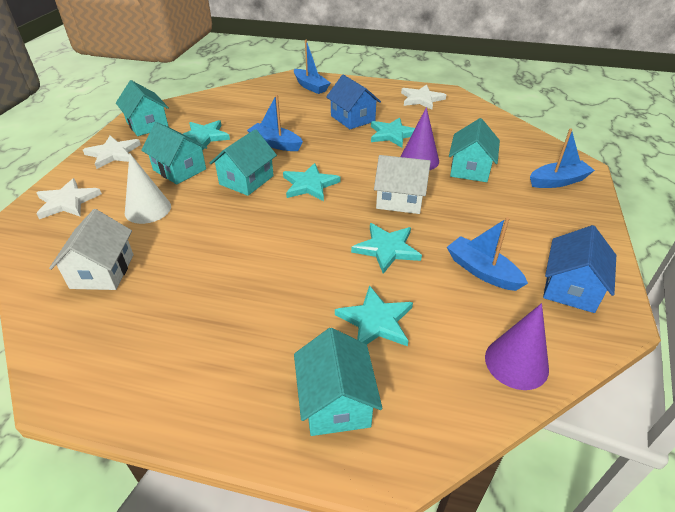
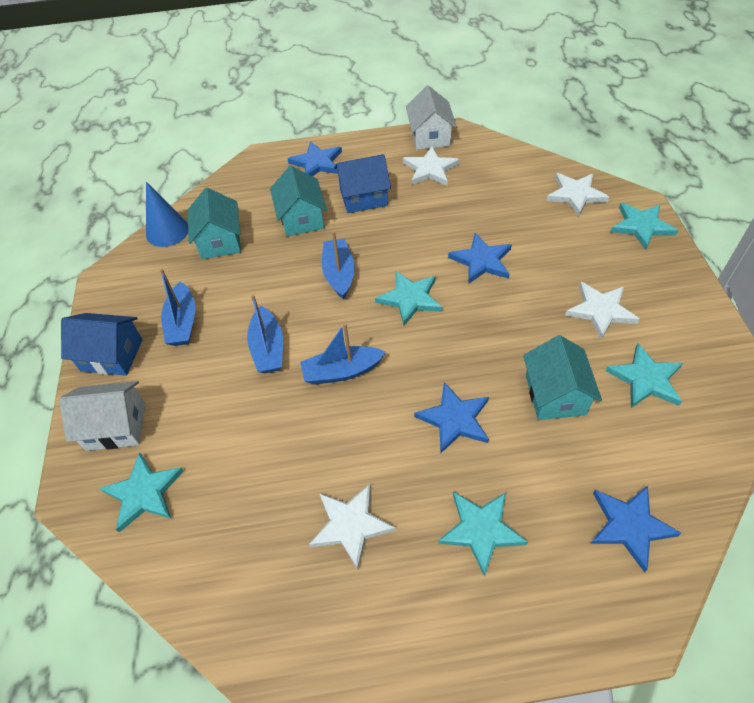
blue cone: 0 -> 1
blue star: 0 -> 4
purple cone: 2 -> 0
turquoise house: 5 -> 3
white cone: 1 -> 0
white star: 3 -> 4

